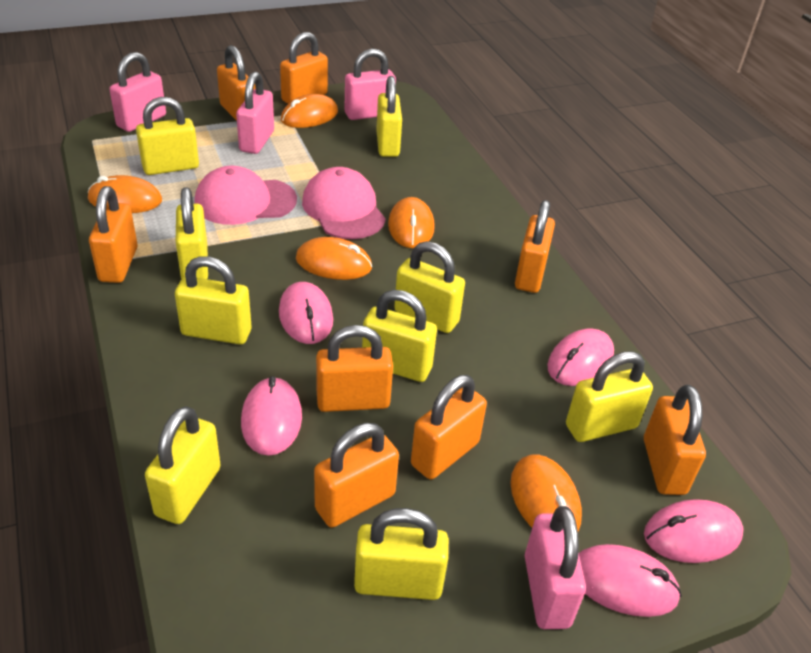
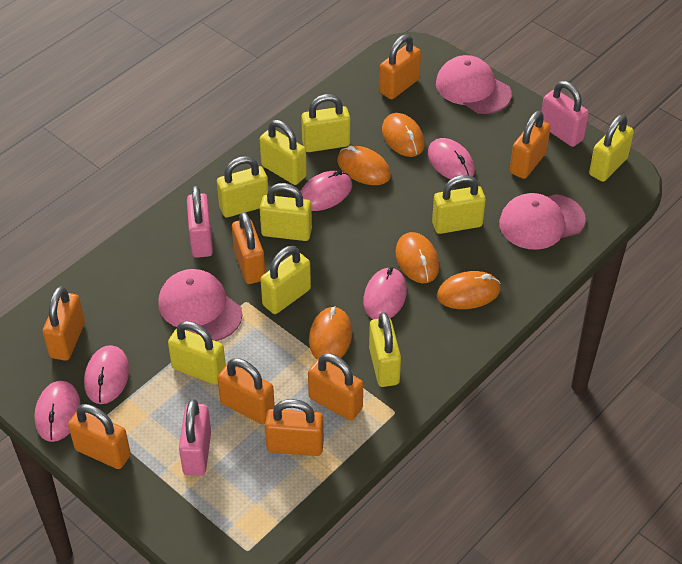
pink cap: 2 -> 3
pink padlock: 4 -> 3

